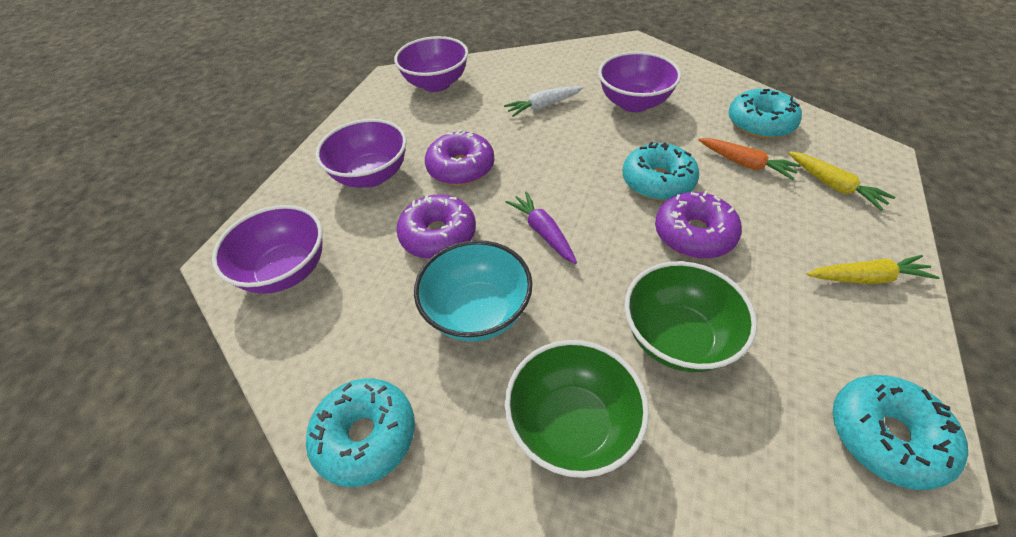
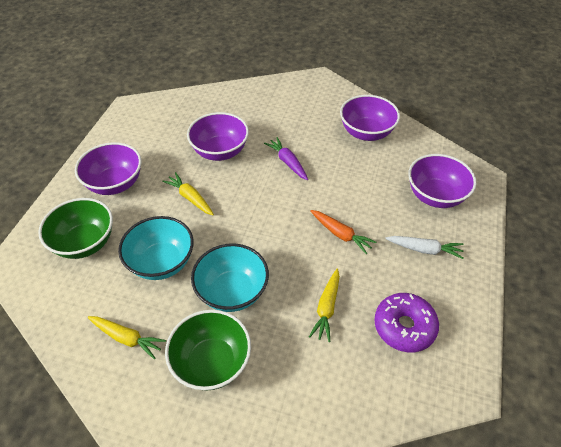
purple donut: 3 -> 1
turquoise bowl: 1 -> 2
turquoise donut: 4 -> 0
yellow carrot: 2 -> 3

